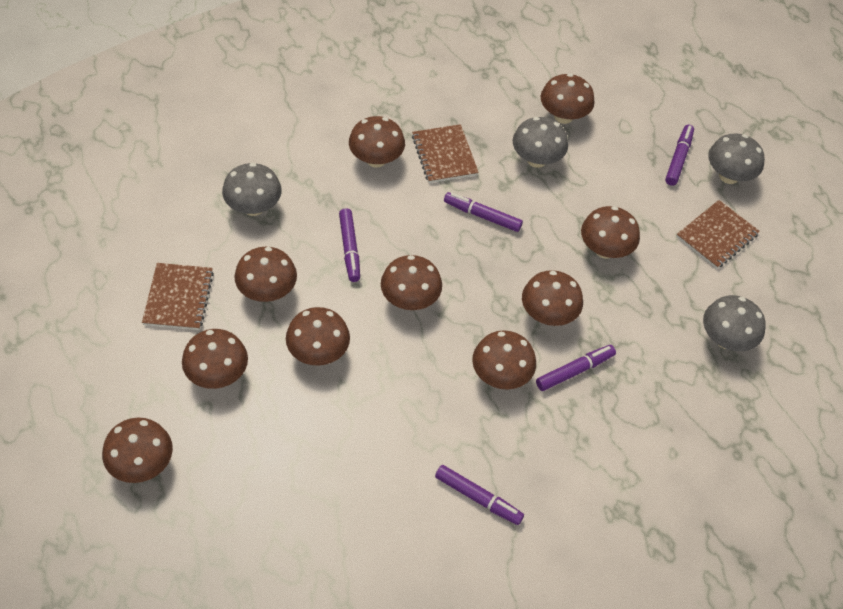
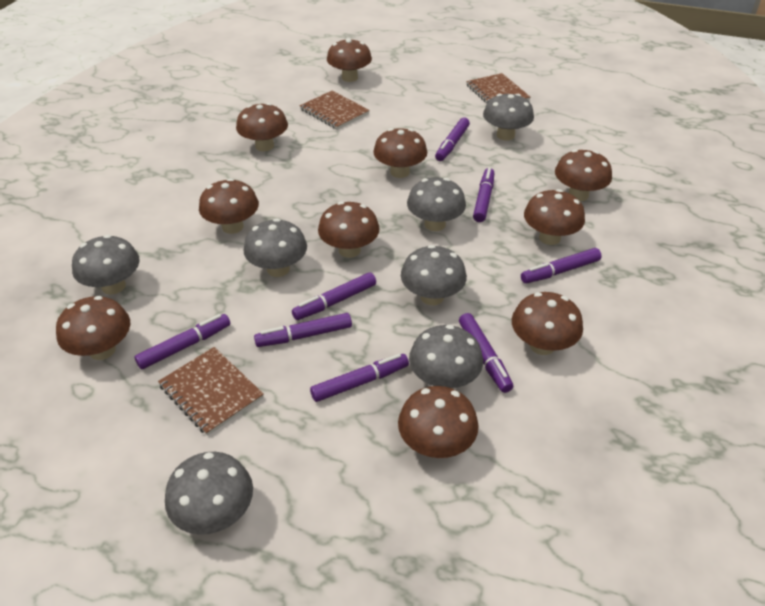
grey mushroom: 4 -> 7
purple marker: 5 -> 8

